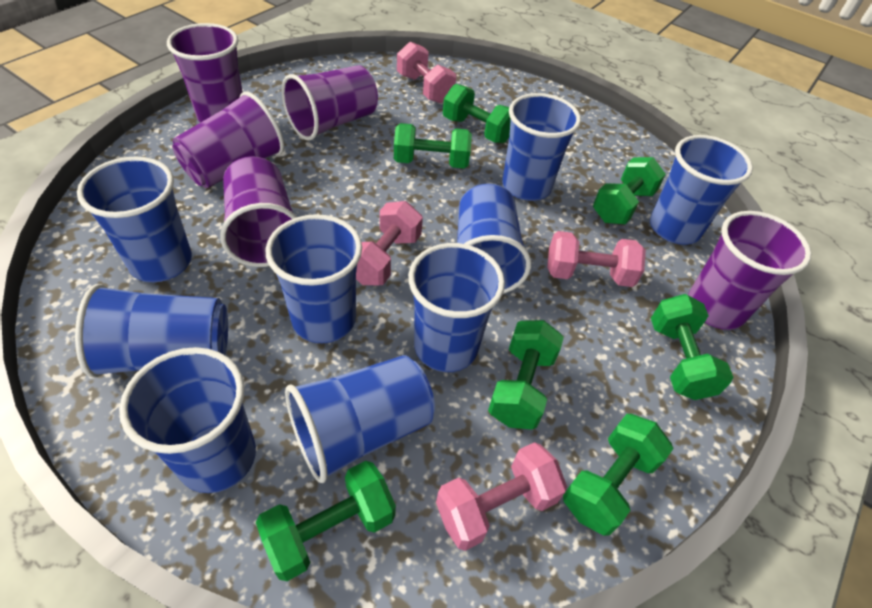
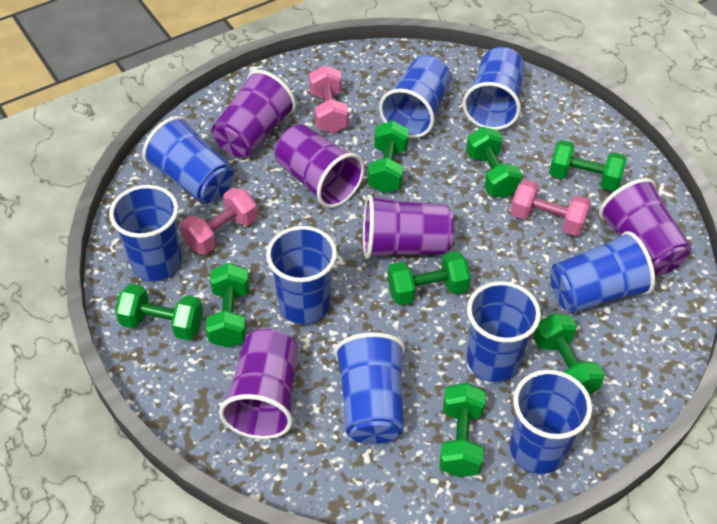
green dumbbell: 7 -> 8
pink dumbbell: 4 -> 3

